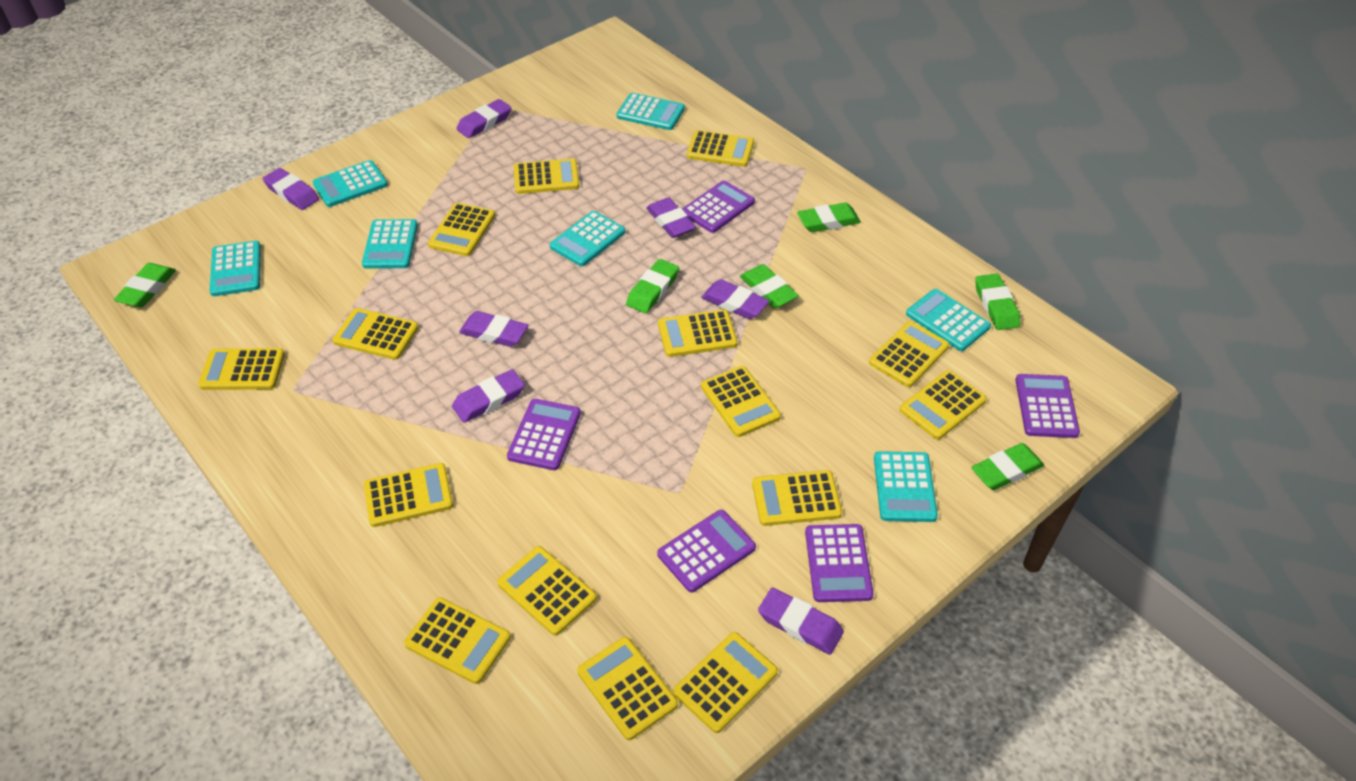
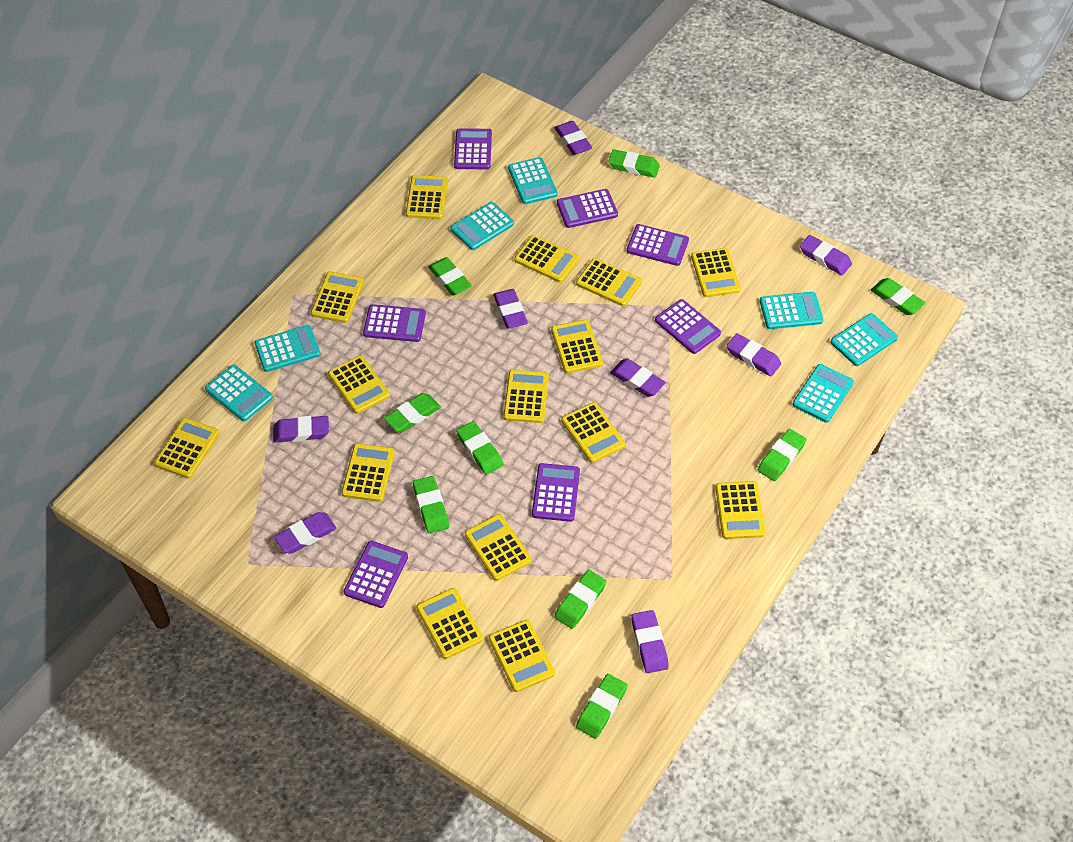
green eraser: 6 -> 9
purple calculator: 5 -> 7
purple eraser: 7 -> 8

